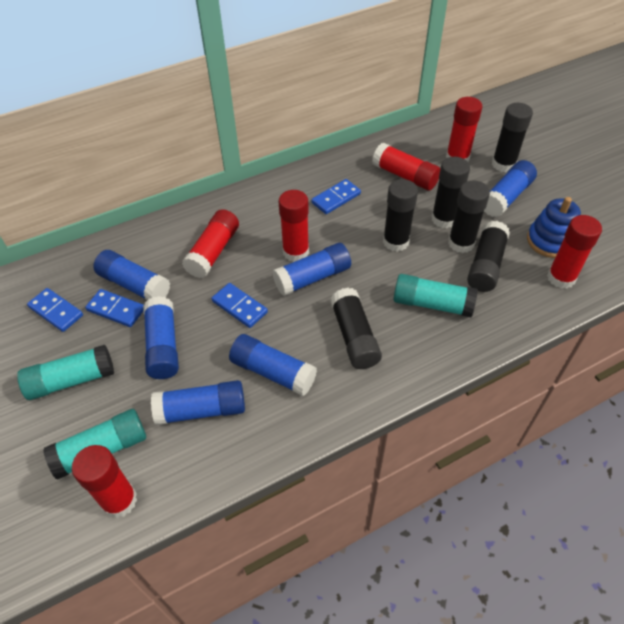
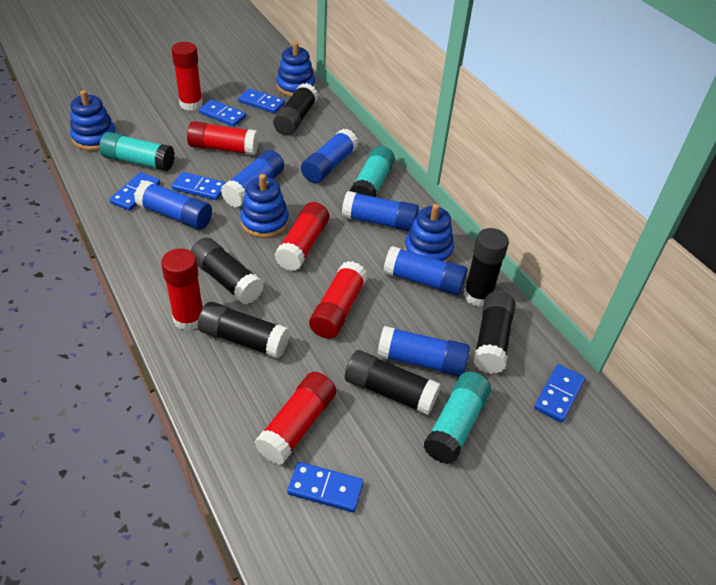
blue domino: 4 -> 6
blue stacking toy: 1 -> 4

